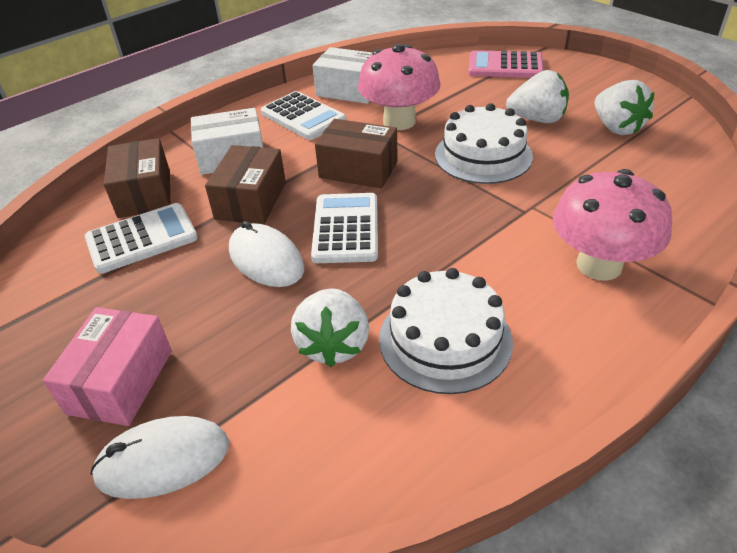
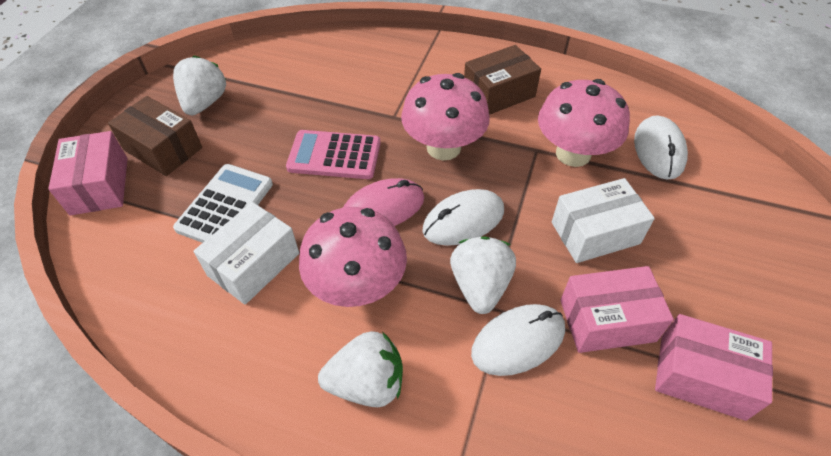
brown box: 3 -> 2
pink box: 1 -> 3
pink mouse: 0 -> 1
pink mushroom: 2 -> 3
white cake: 2 -> 0
white calculator: 3 -> 1
white mouse: 2 -> 3

